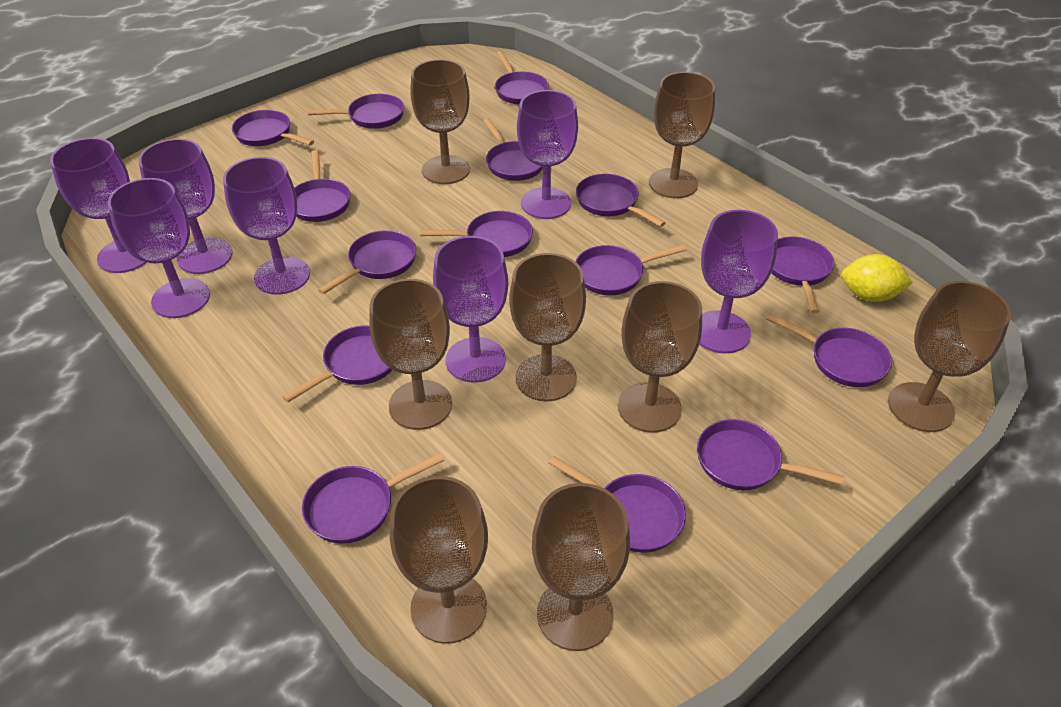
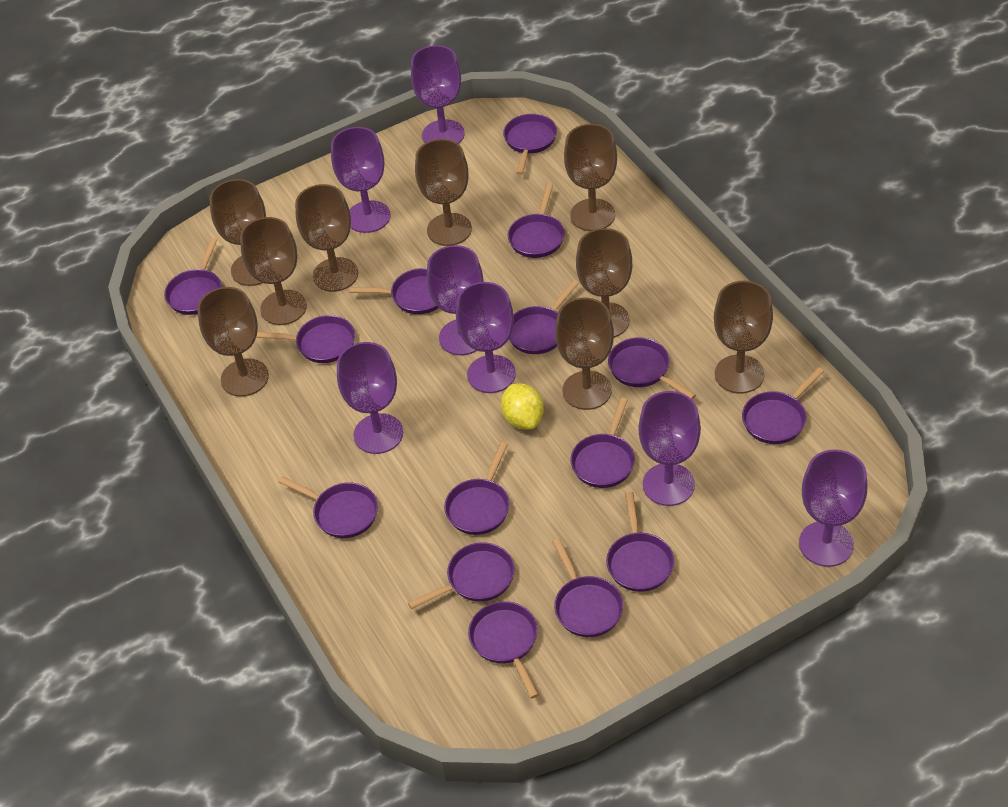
brown goblet: 8 -> 9

